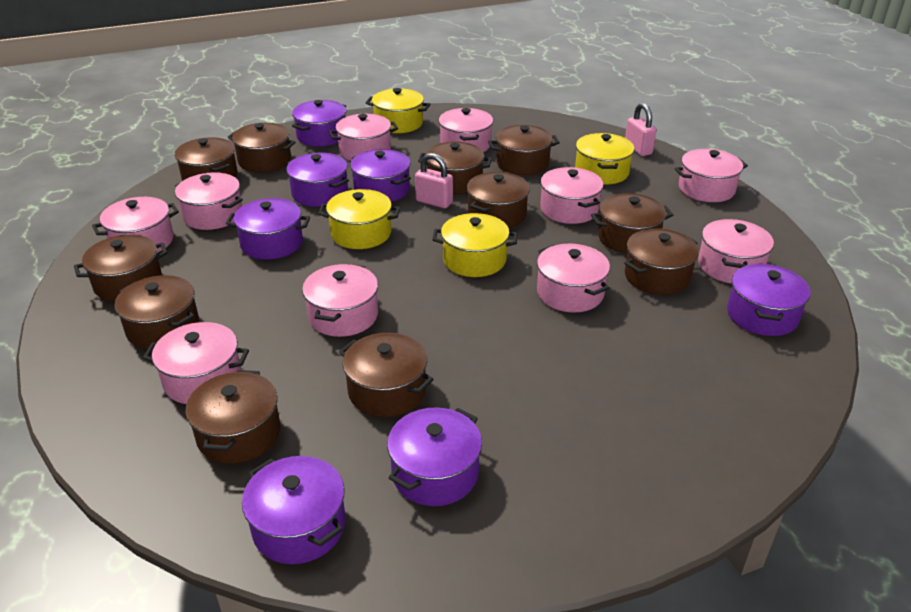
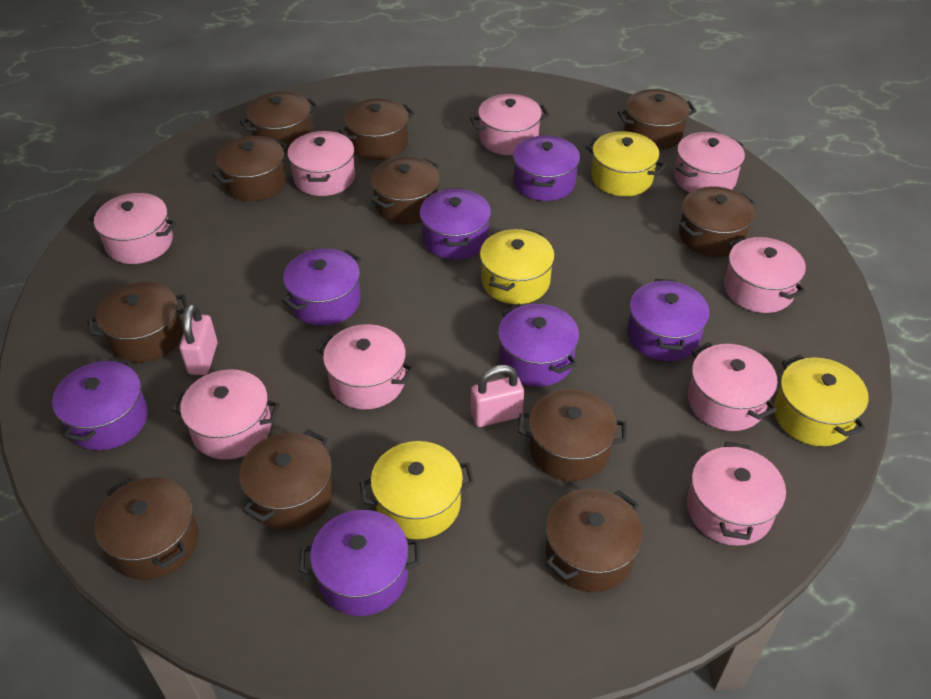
pink pot: 10 -> 9

